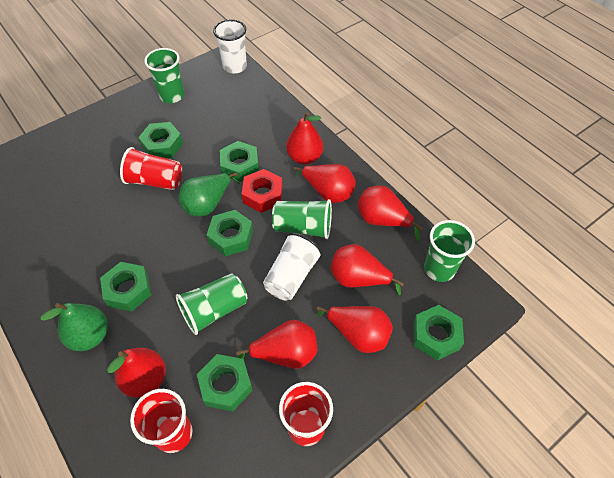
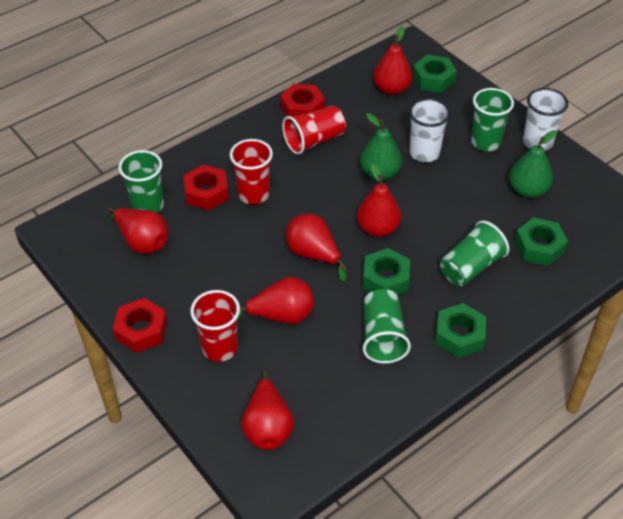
green nut: 6 -> 4
red nut: 1 -> 3
red pear: 7 -> 6

